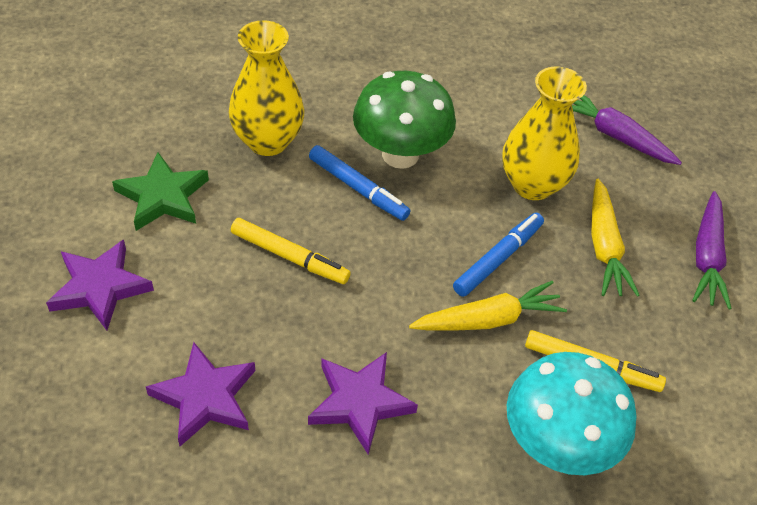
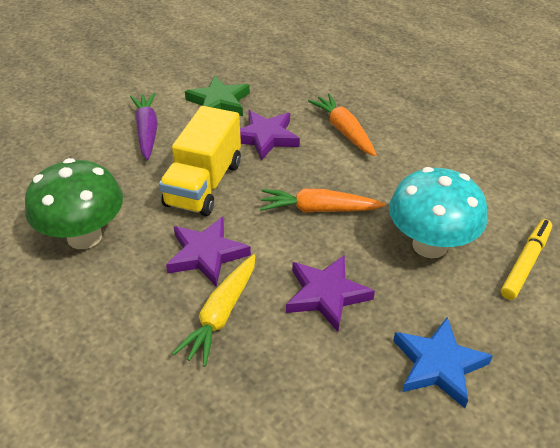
blue marker: 2 -> 0
blue star: 0 -> 1
orange carrot: 0 -> 2
purple carrot: 2 -> 1
yellow carrot: 2 -> 1
yellow marker: 2 -> 1
yellow truck: 0 -> 1
yellow vase: 2 -> 0

